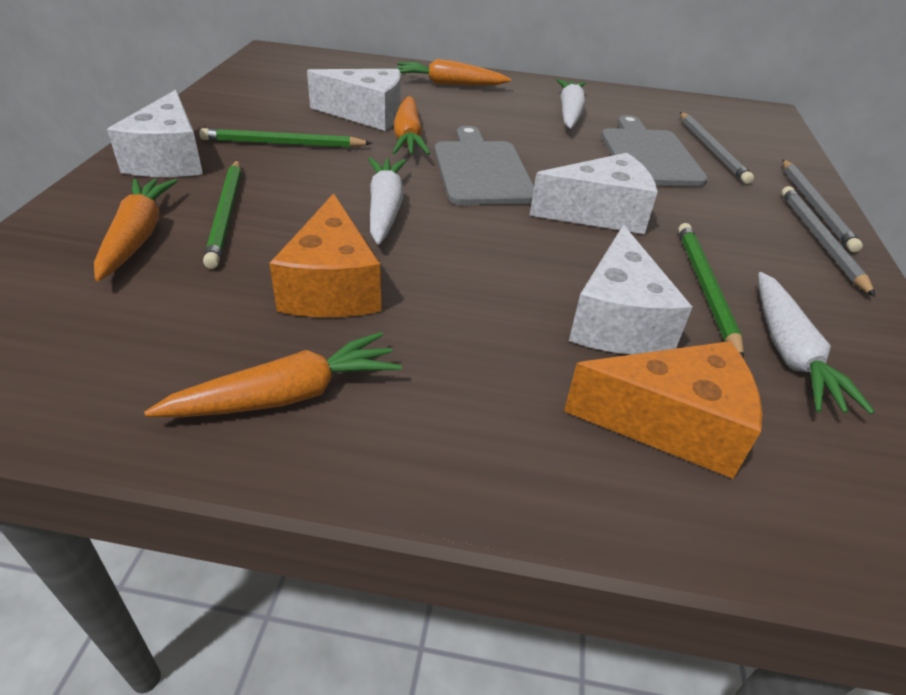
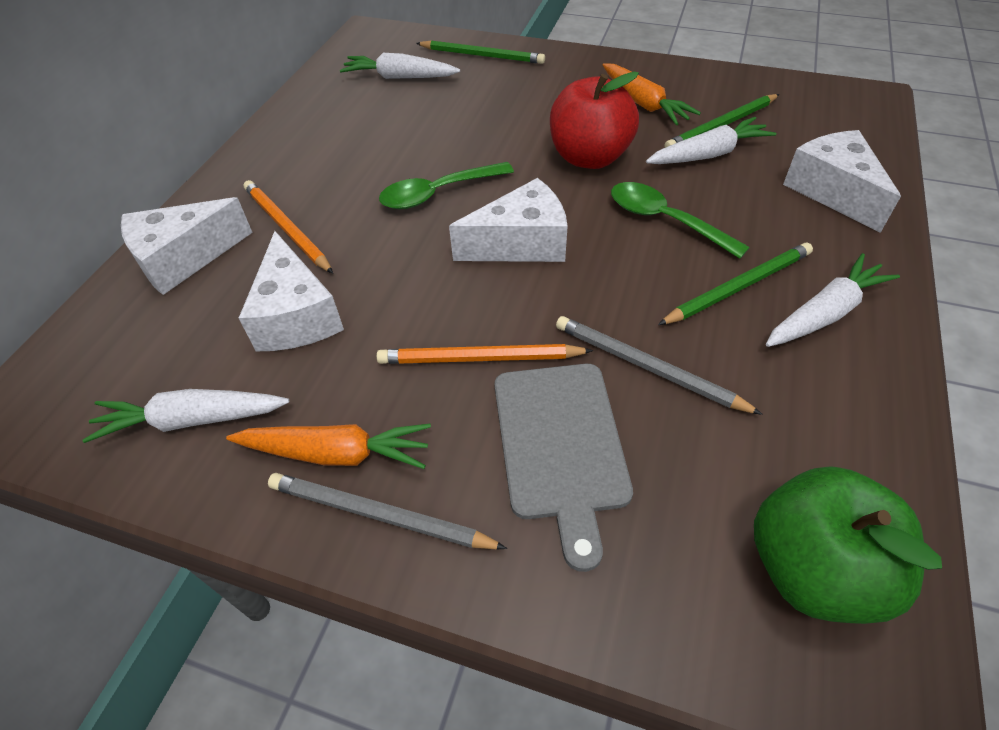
green apple: 0 -> 1
green spoon: 0 -> 2
grey cutting board: 2 -> 1
grey pencil: 3 -> 2
orange carrot: 4 -> 2
orange cheese: 2 -> 0
orange pencil: 0 -> 2
red apple: 0 -> 1
white carrot: 3 -> 4

